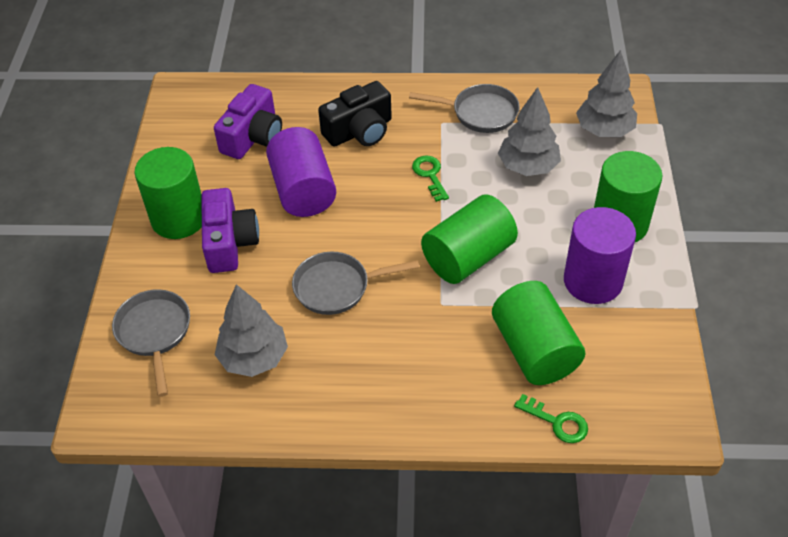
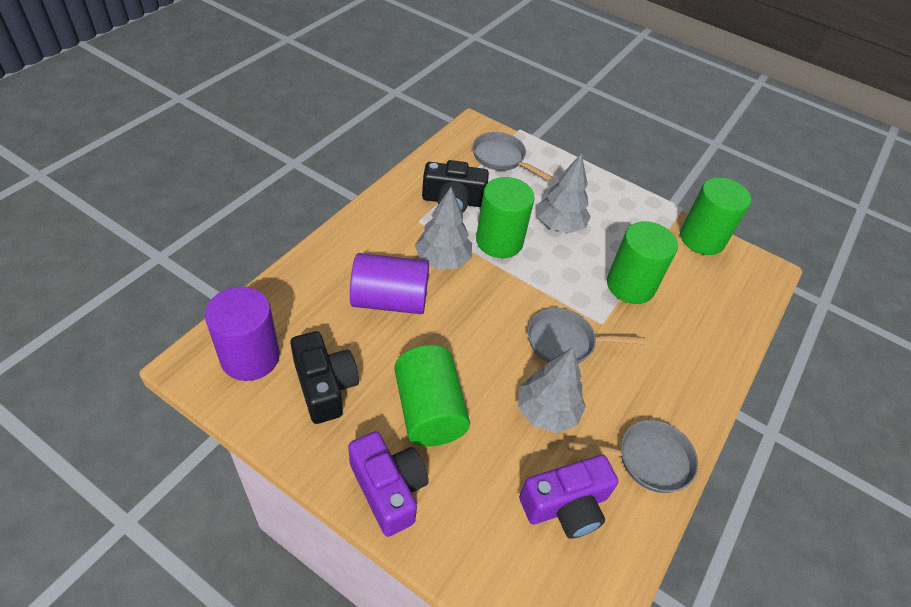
black camera: 1 -> 2
green key: 2 -> 0

